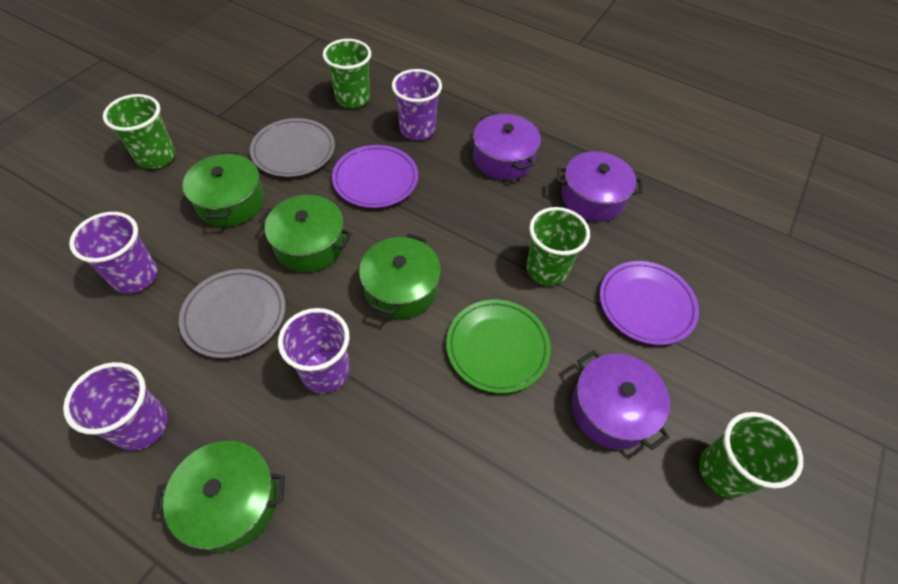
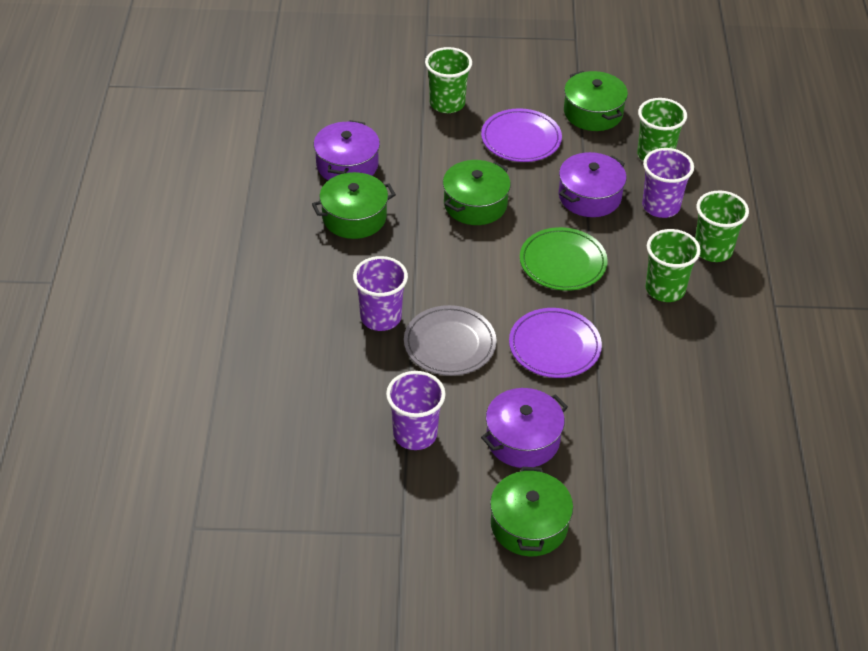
grey plate: 2 -> 1
purple cup: 4 -> 3

